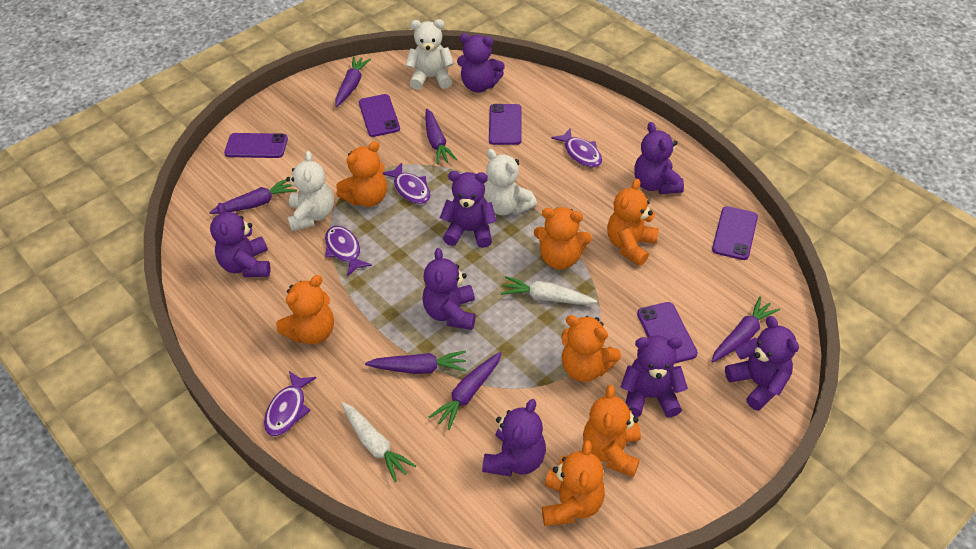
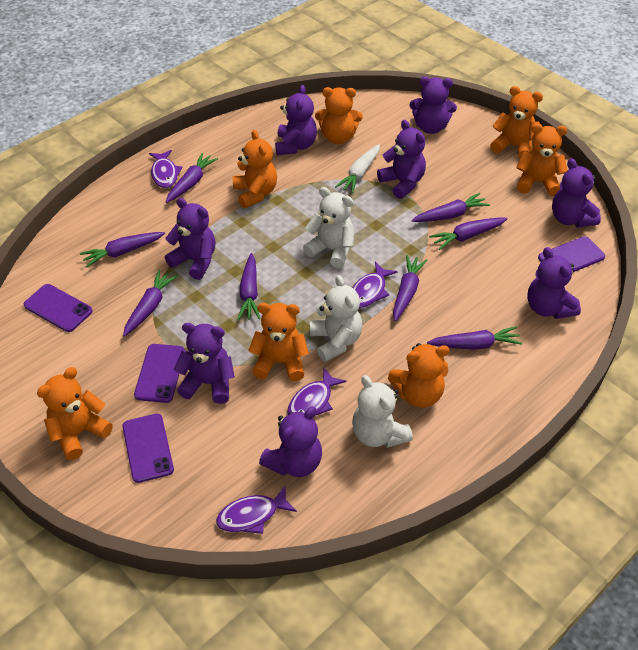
purple carrot: 6 -> 8
purple phone: 5 -> 4
white carrot: 2 -> 1

